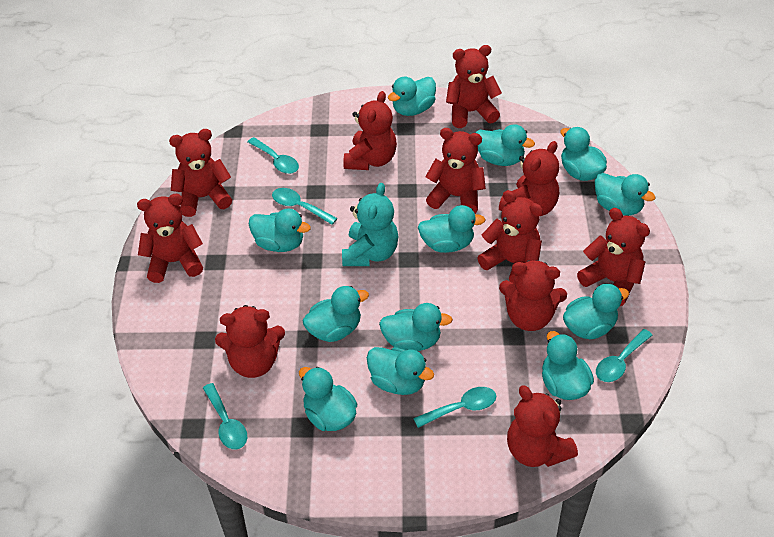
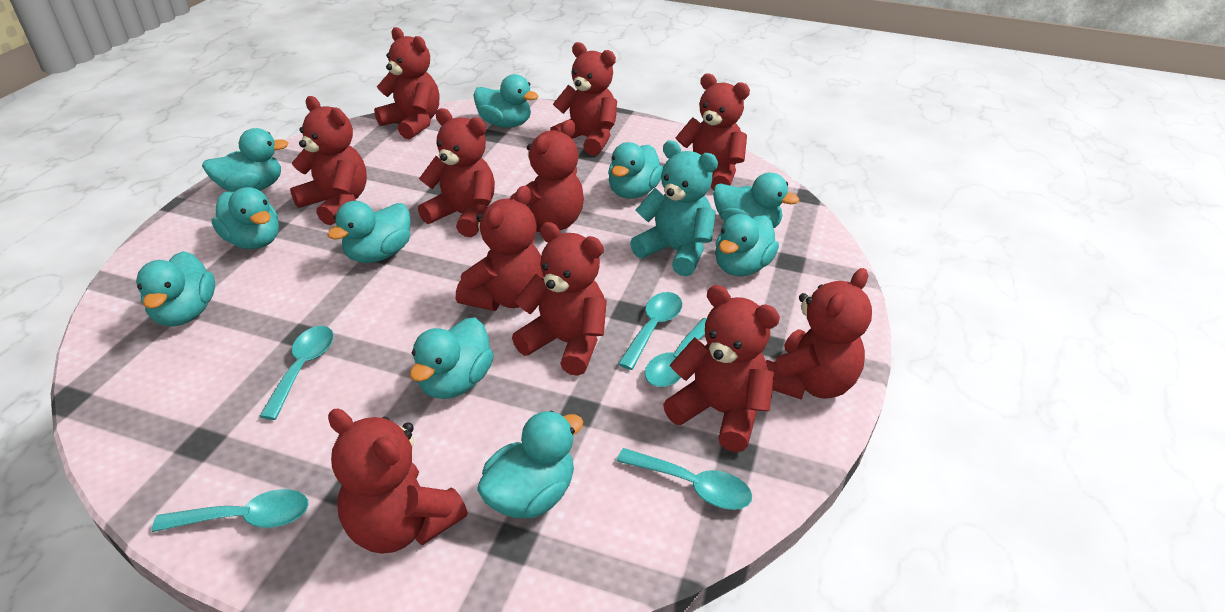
turquoise duck: 12 -> 10

